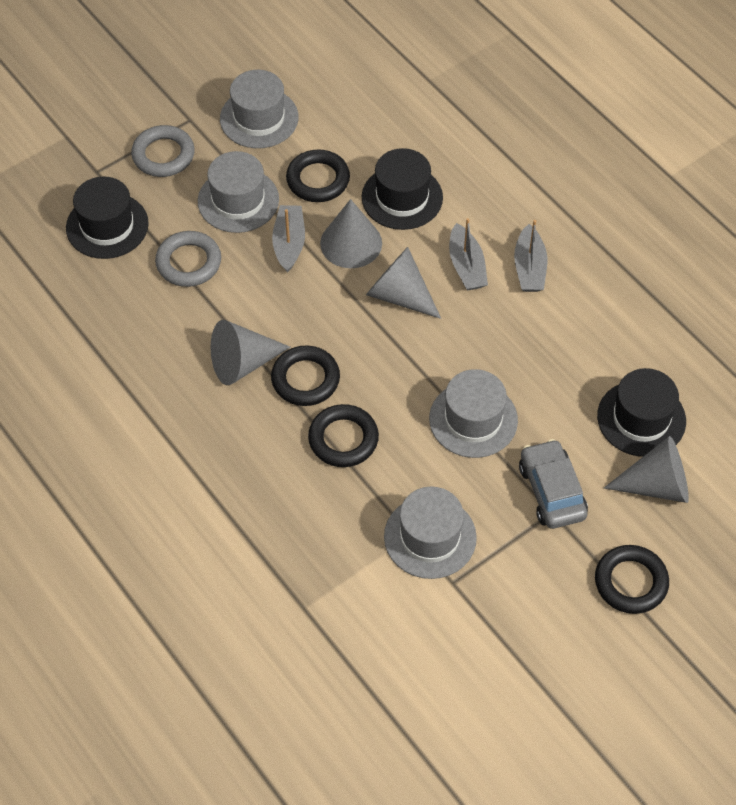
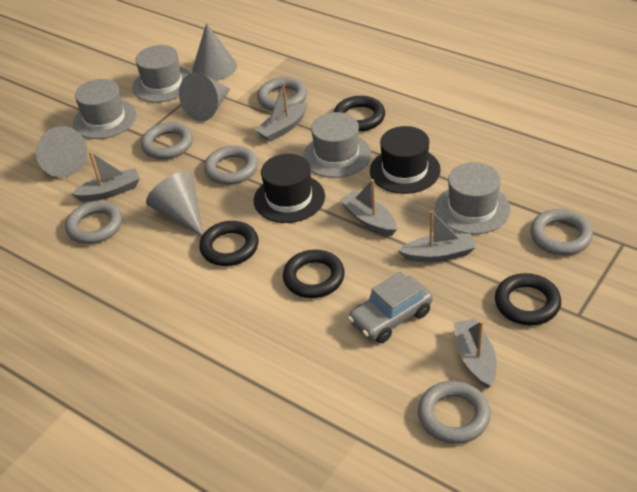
black hat: 3 -> 2
grey boat: 3 -> 5
grey ring: 2 -> 6

